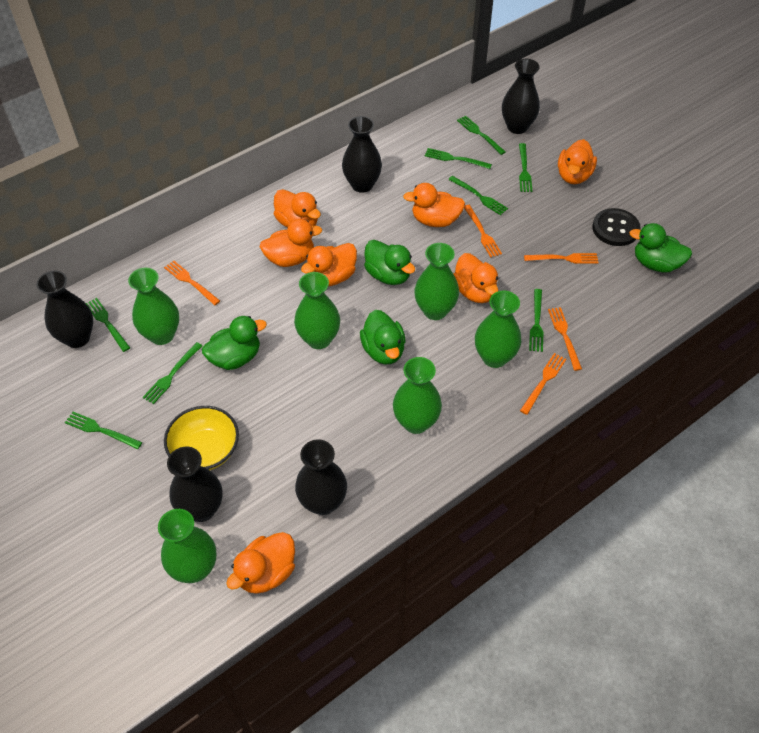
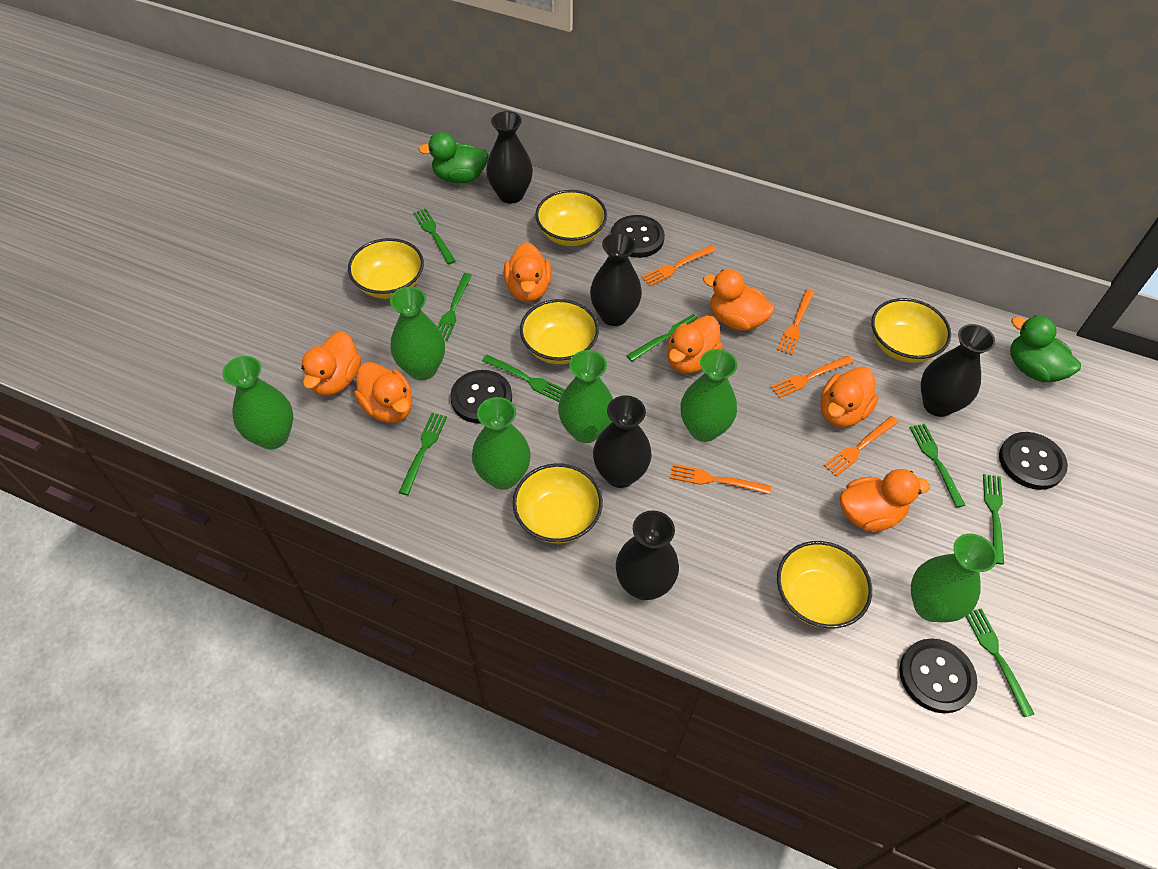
black button: 1 -> 4
green duck: 4 -> 2
yellow bowl: 1 -> 6

